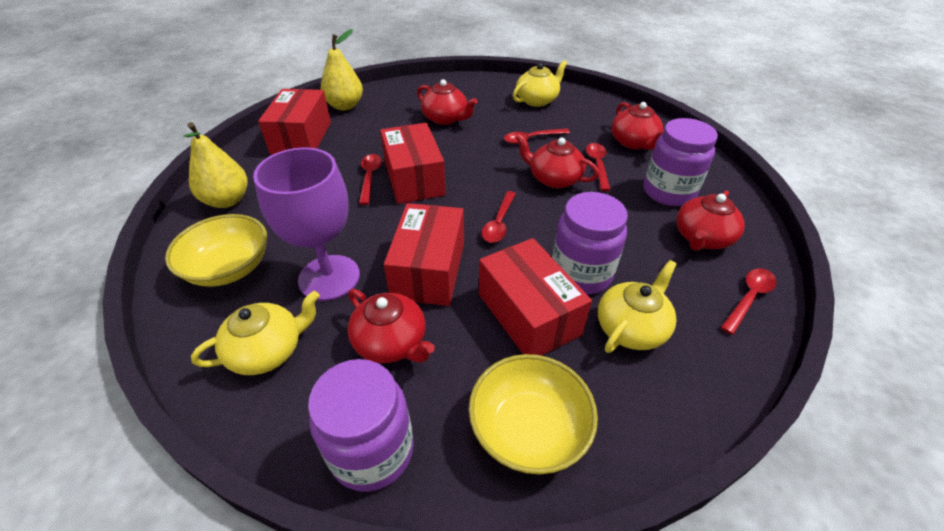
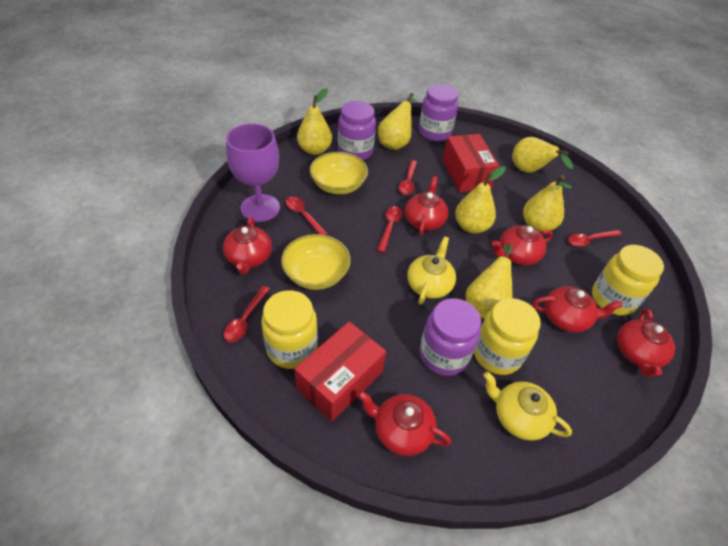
red box: 4 -> 2
red teapot: 5 -> 6
yellow jar: 0 -> 3
yellow pear: 2 -> 6
yellow teapot: 3 -> 2

